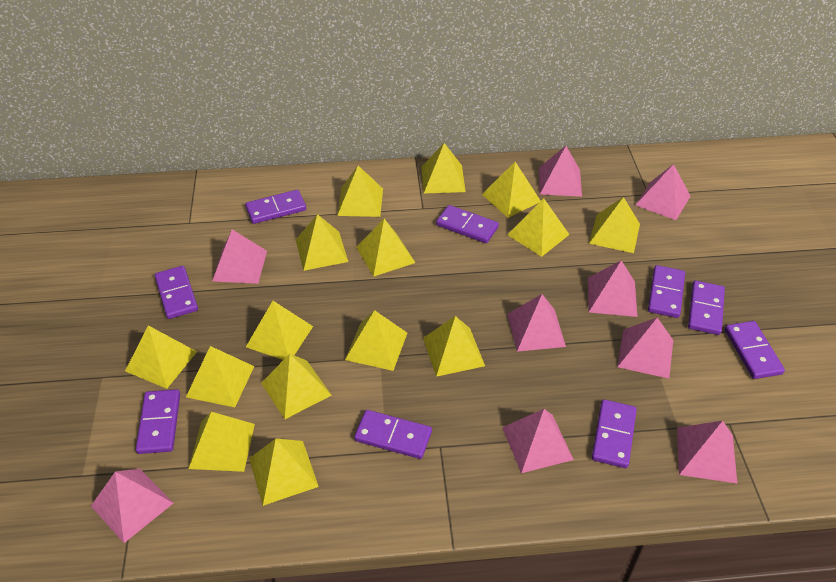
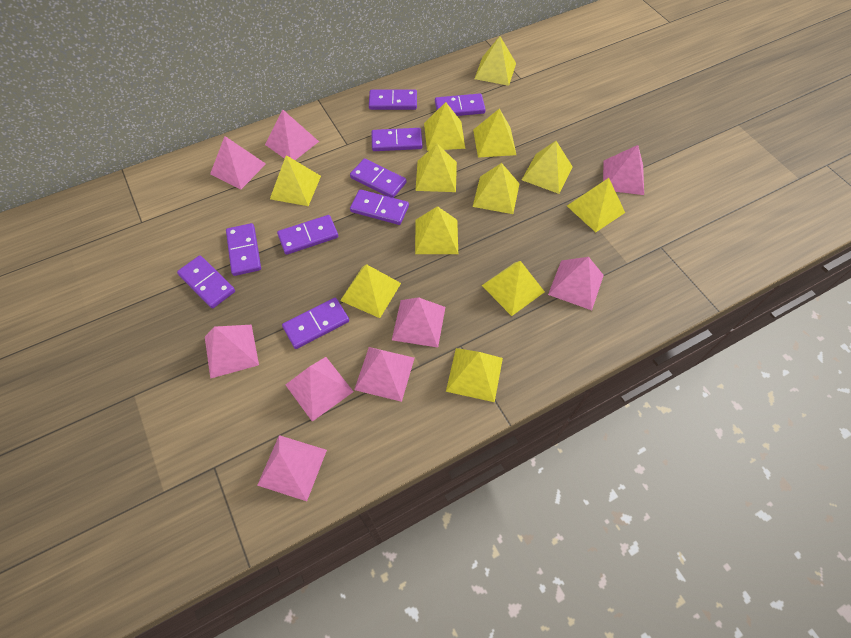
yellow pyramid: 15 -> 12

